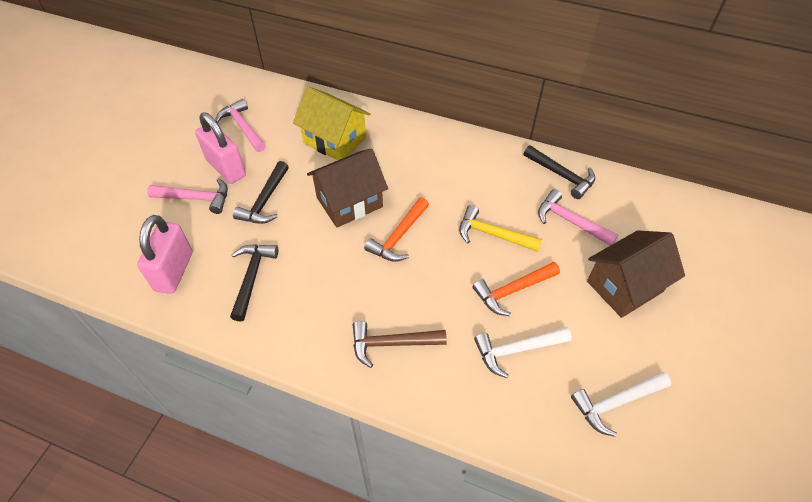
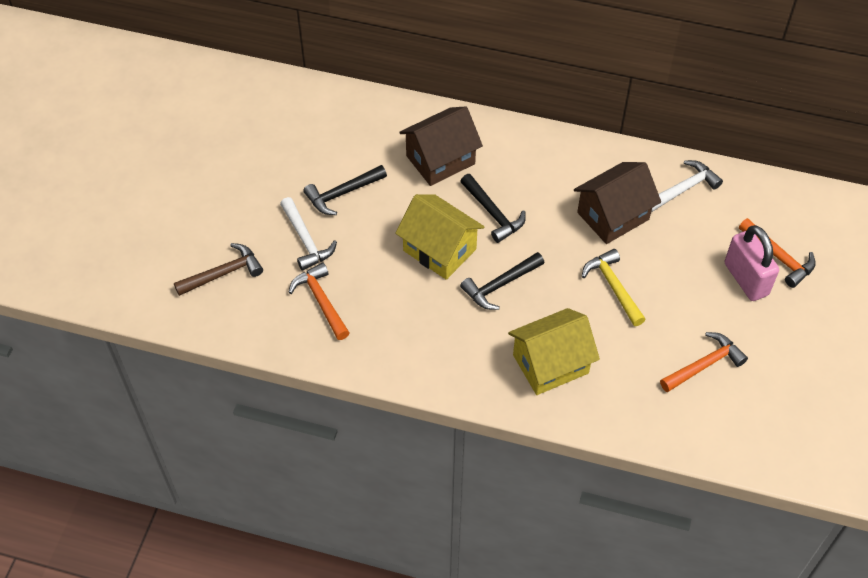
orange hammer: 2 -> 3
pink hammer: 3 -> 0
pink padlock: 2 -> 1
yellow house: 1 -> 2

